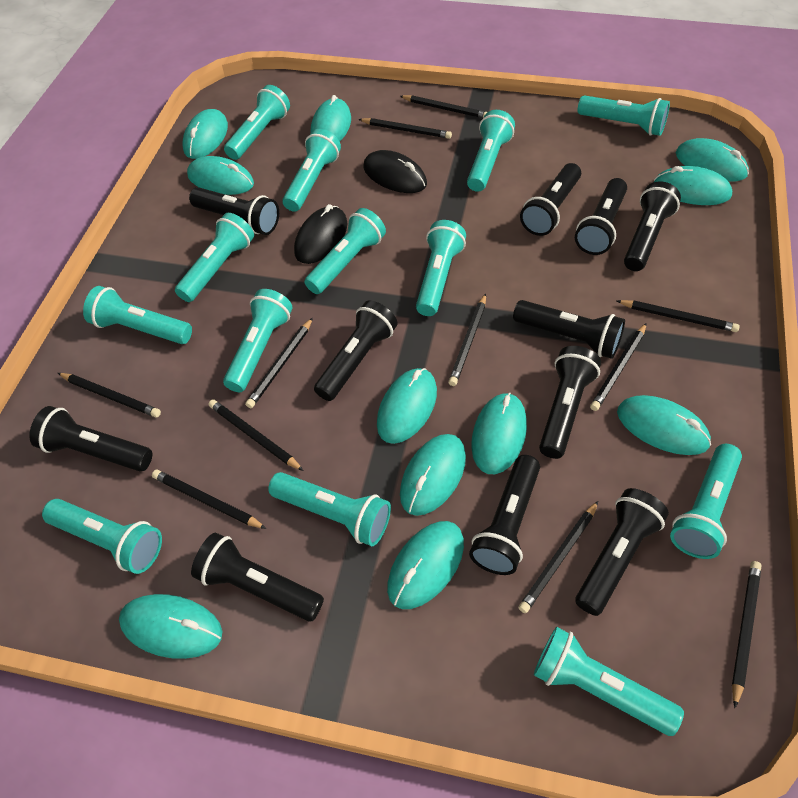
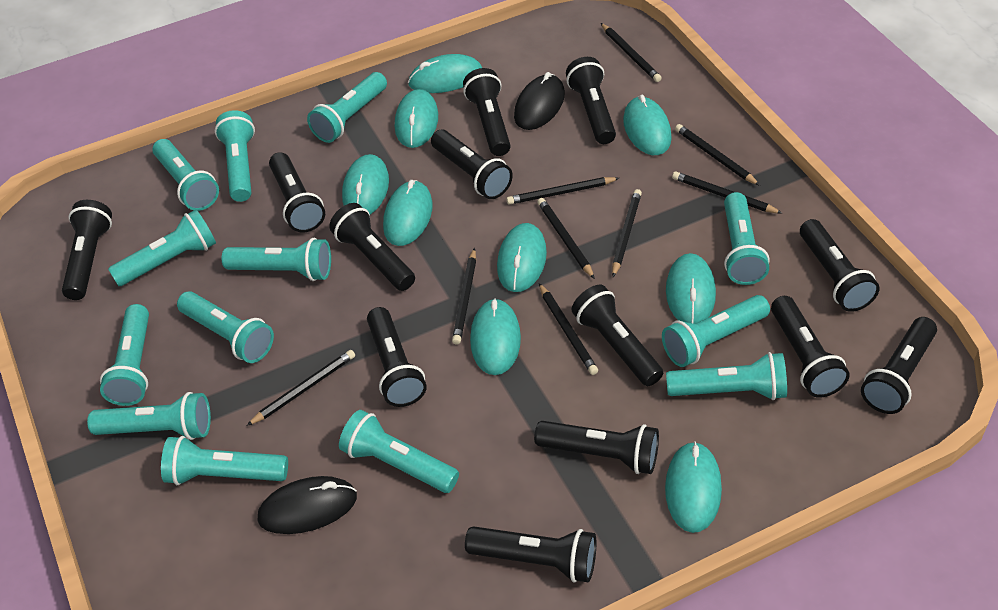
black flashlight: 11 -> 13
black pencil: 11 -> 9
turquoise mouse: 11 -> 9

